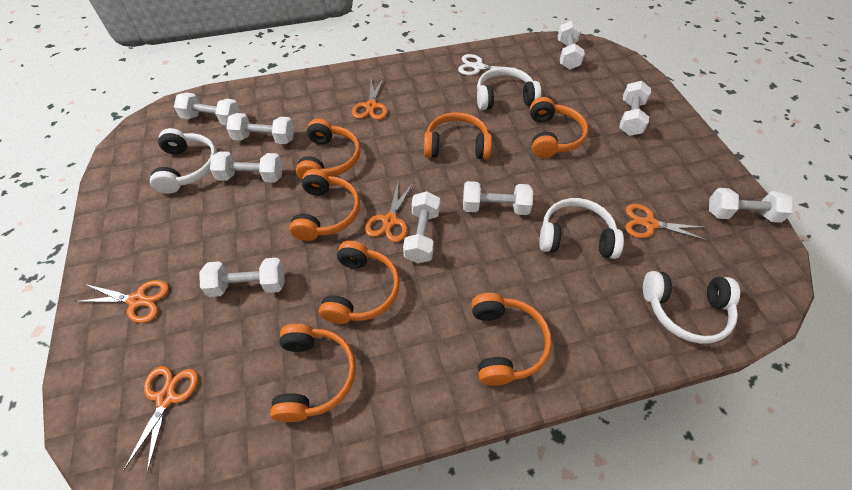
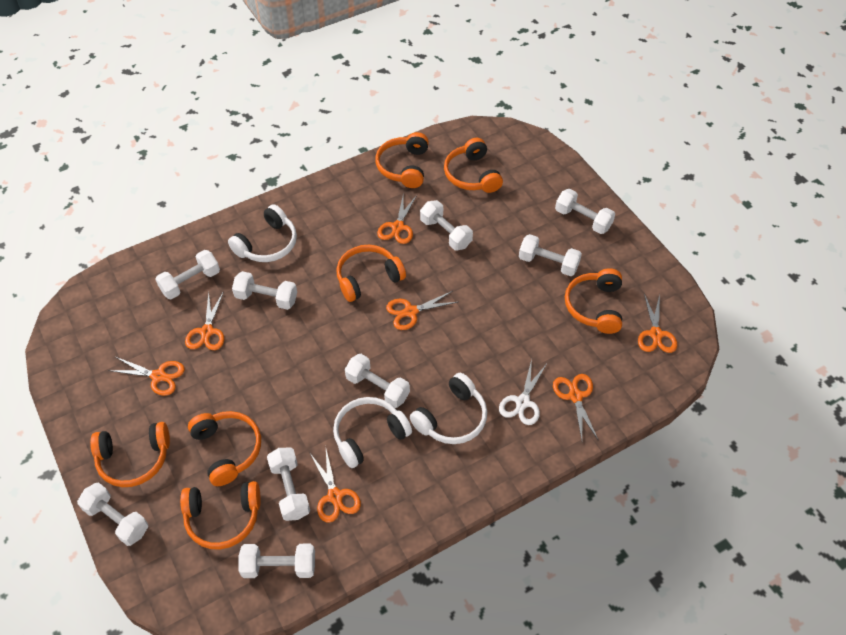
orange scissors: 5 -> 7
white headphones: 4 -> 3

